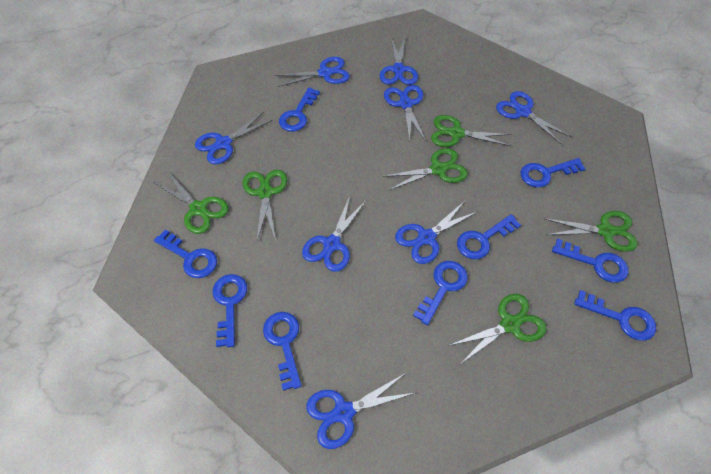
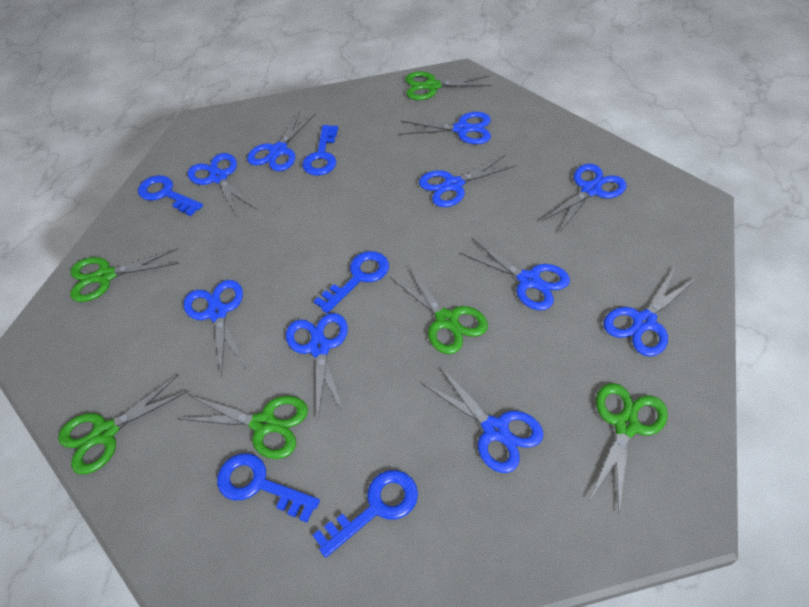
blue key: 9 -> 5
blue scissors: 8 -> 10

